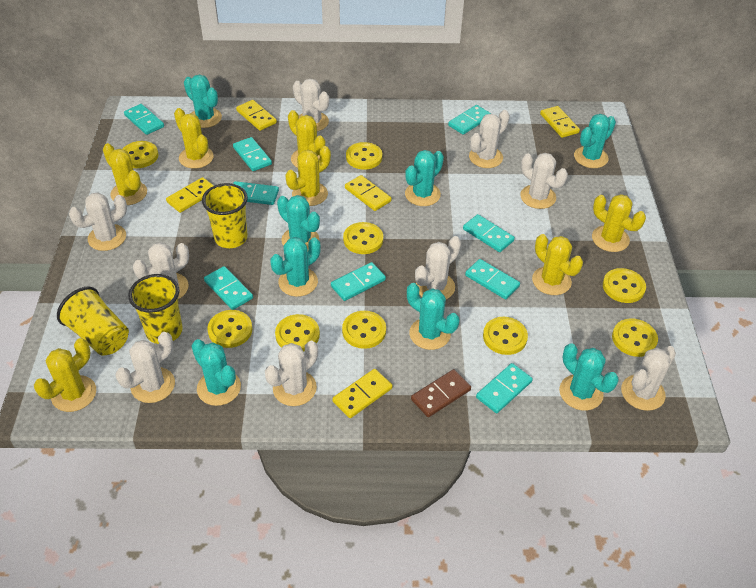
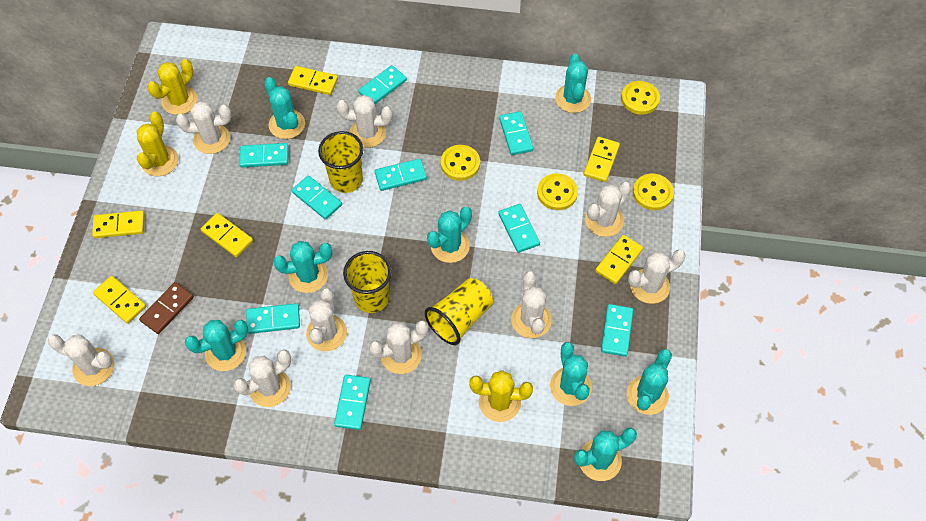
yellow button: 9 -> 4
yellow cactus: 7 -> 3
yellow domino: 5 -> 6

